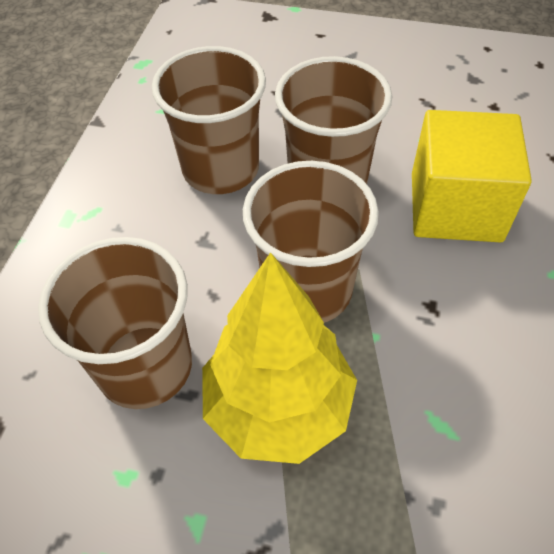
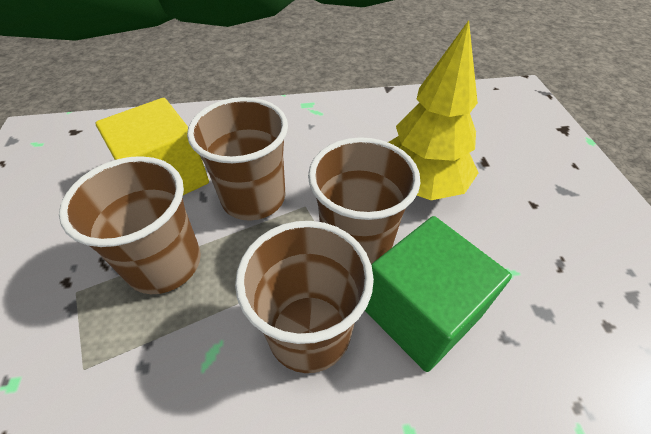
green cube: 0 -> 1

